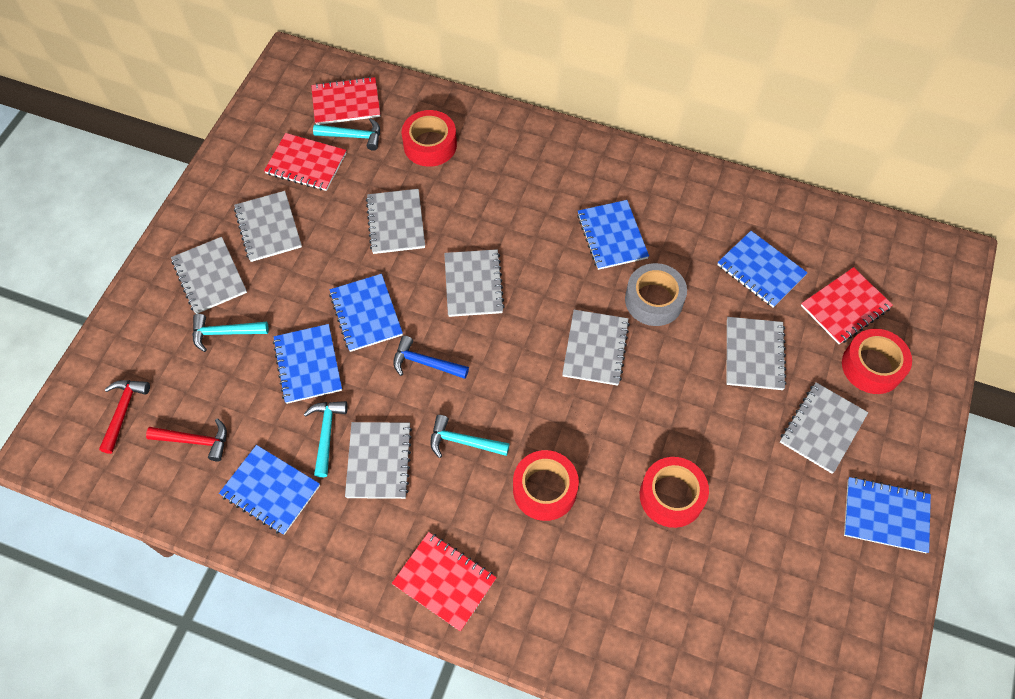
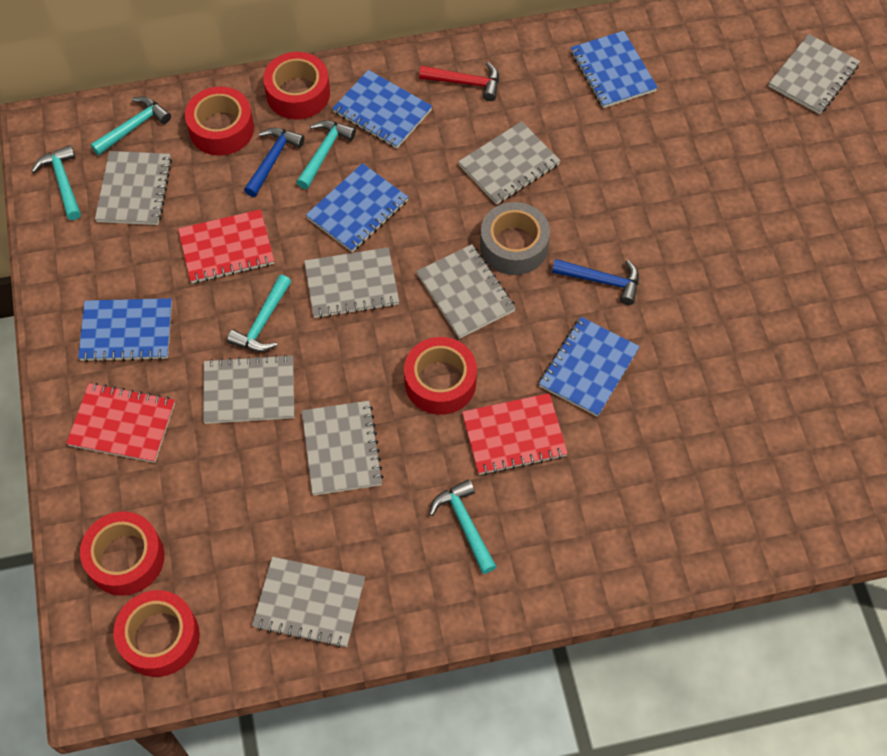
blue hammer: 1 -> 2
blue notebook: 6 -> 5
red hammer: 2 -> 1
red notebook: 4 -> 3
red tape: 4 -> 5
turquoise hammer: 4 -> 5

